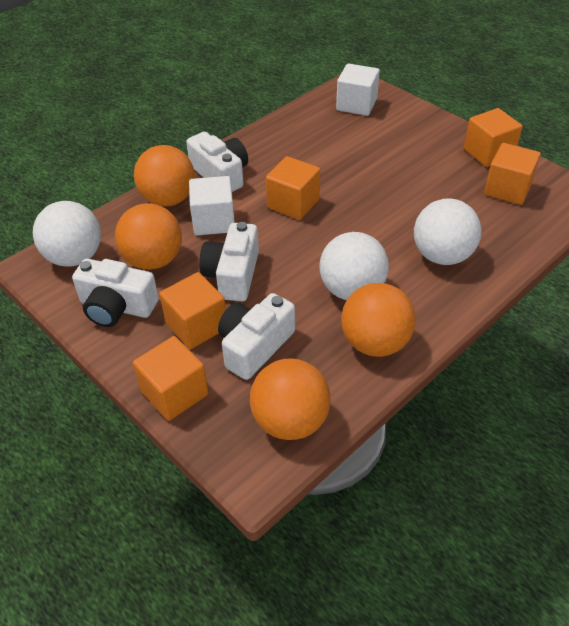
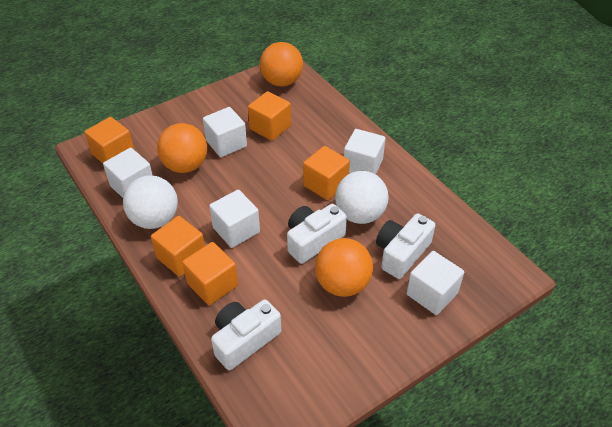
orange ball: 4 -> 3
white ball: 3 -> 2
white camera: 4 -> 3
white cube: 2 -> 5

